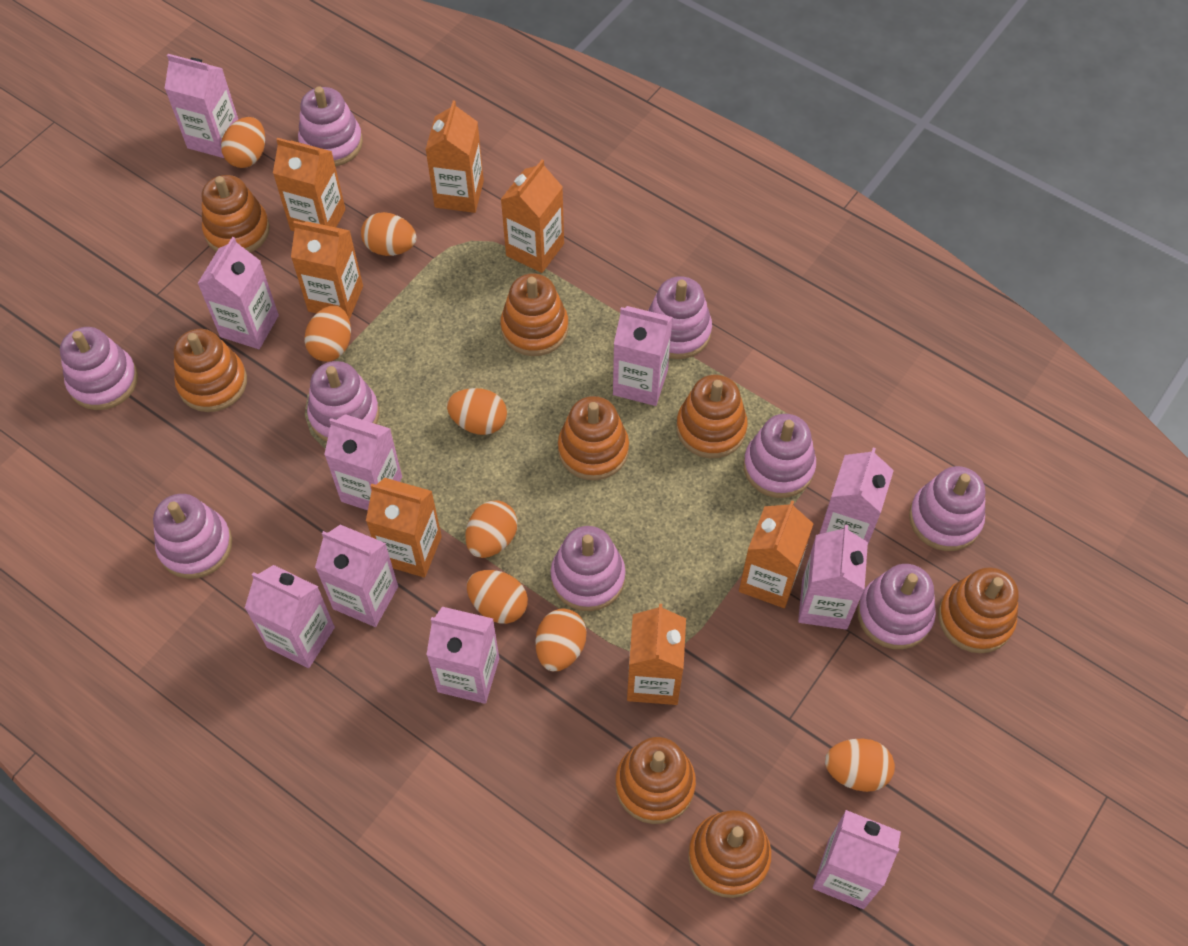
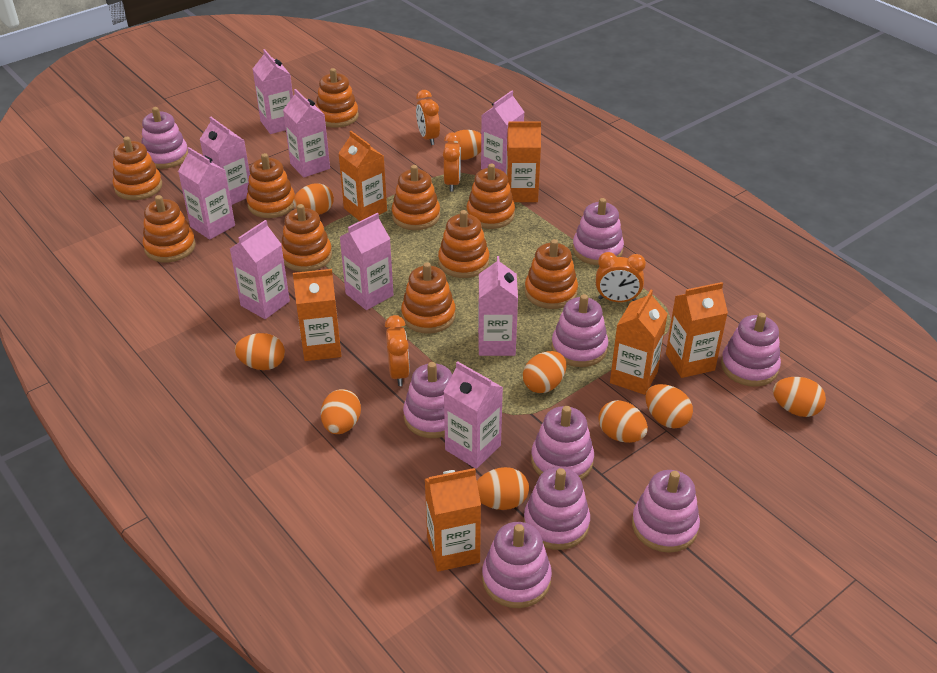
orange carton: 7 -> 6
orange clock: 0 -> 4
orange egg: 8 -> 9
orange stacking toy: 8 -> 10
pink carton: 10 -> 9

